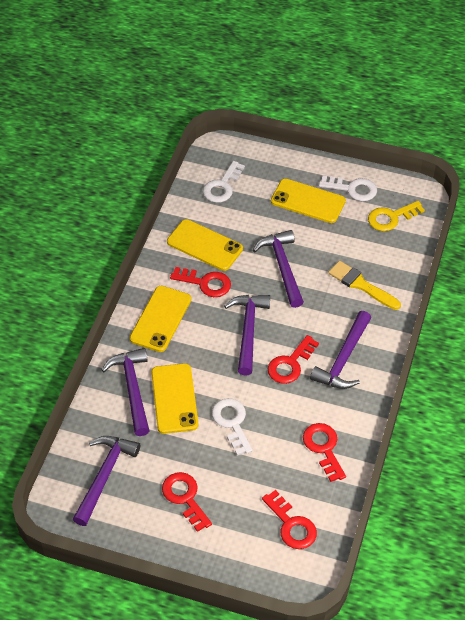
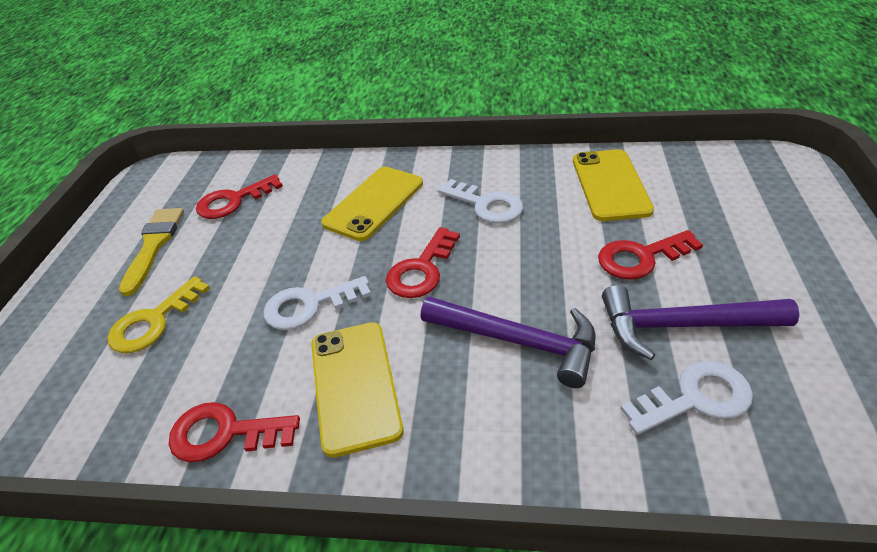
purple hammer: 5 -> 2
red key: 5 -> 4
yellow phone: 4 -> 3

